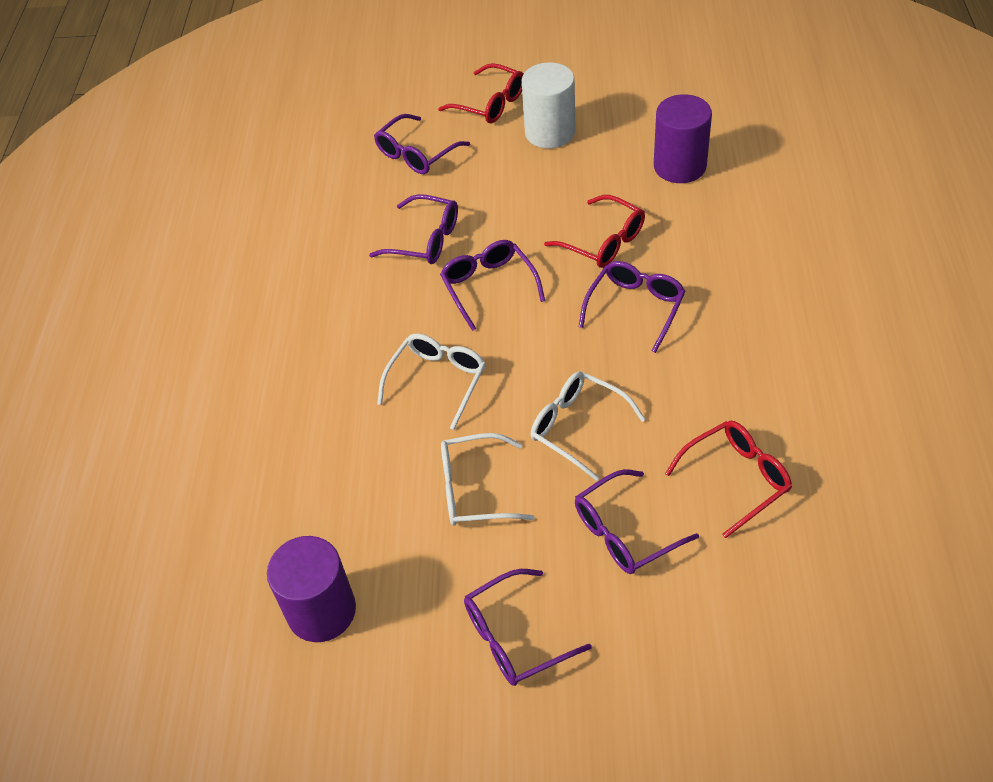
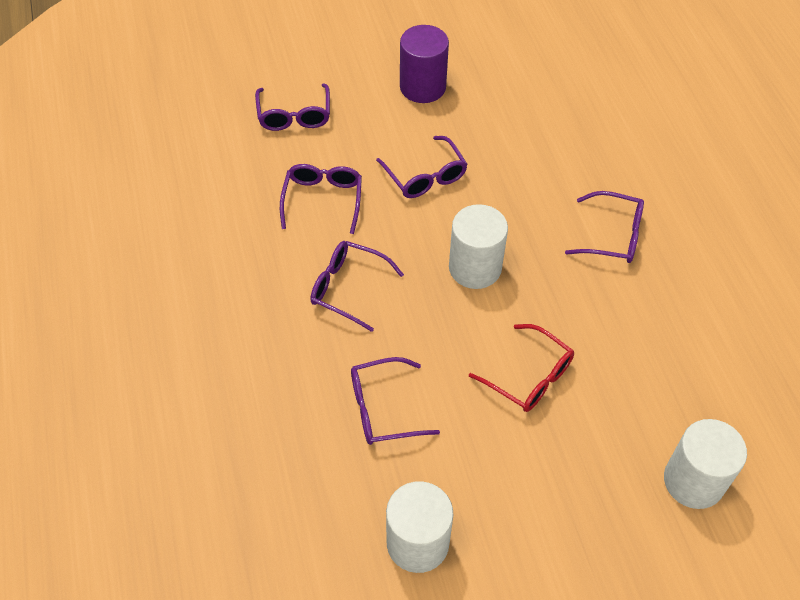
purple cylinder: 2 -> 1
red glasses: 3 -> 1
white cylinder: 1 -> 3
white glasses: 3 -> 0

